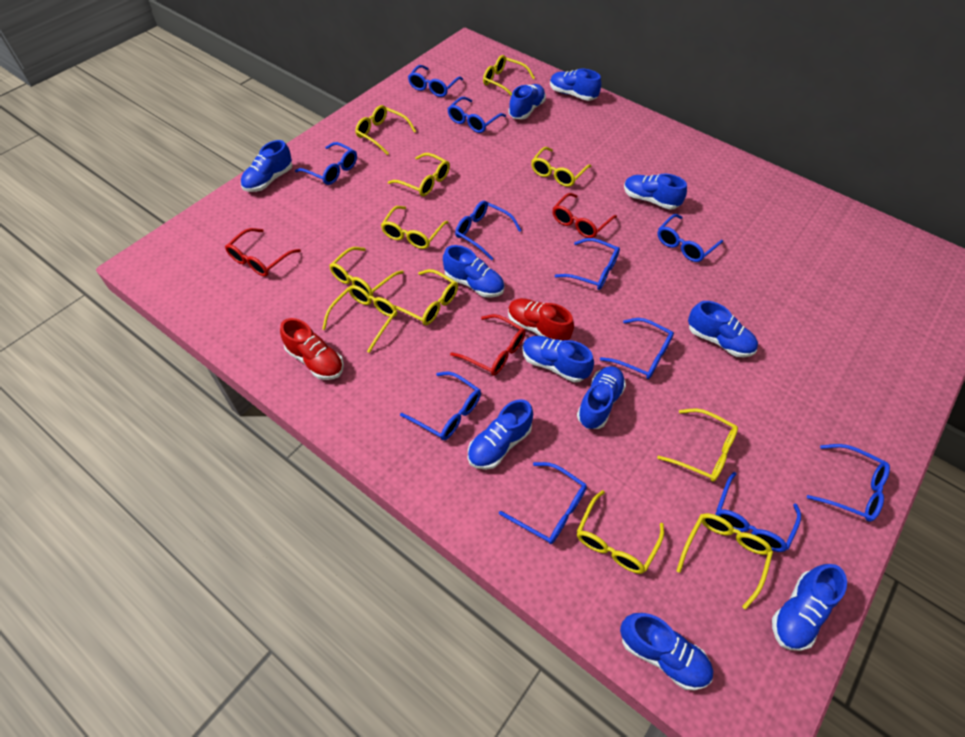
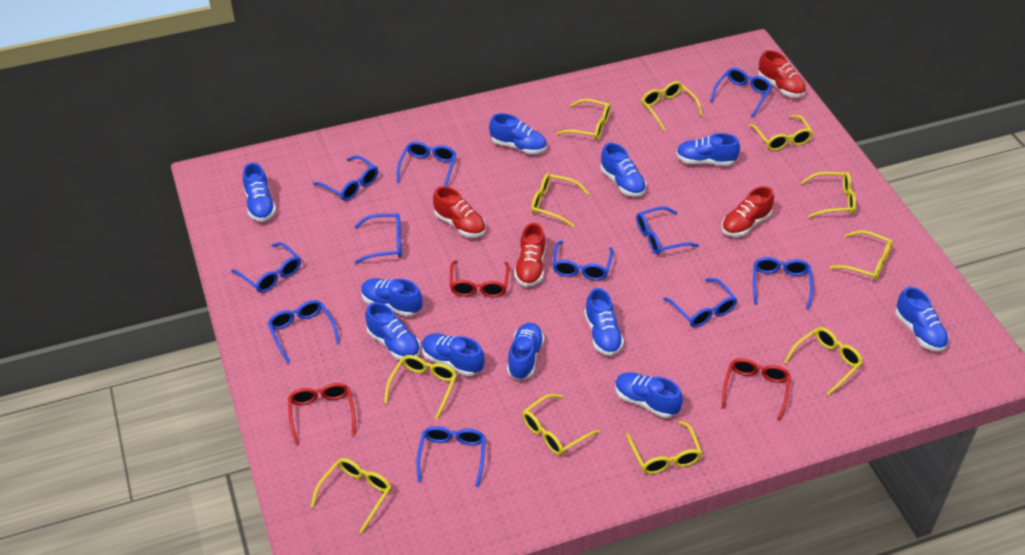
red shoe: 2 -> 4

